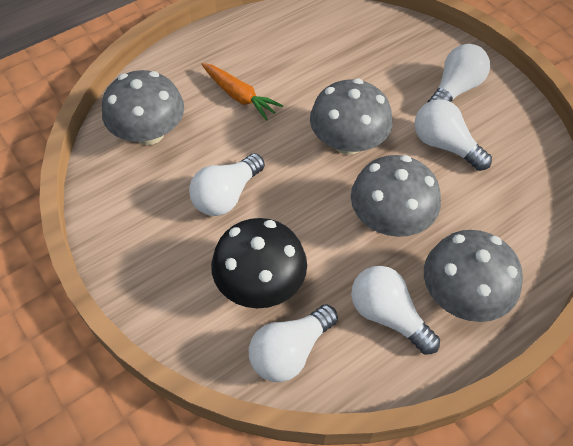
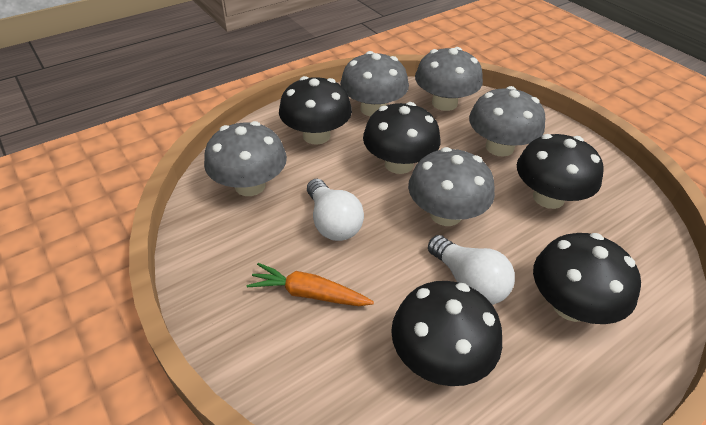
black mushroom: 1 -> 5
grey mushroom: 4 -> 5
white light bulb: 5 -> 2

